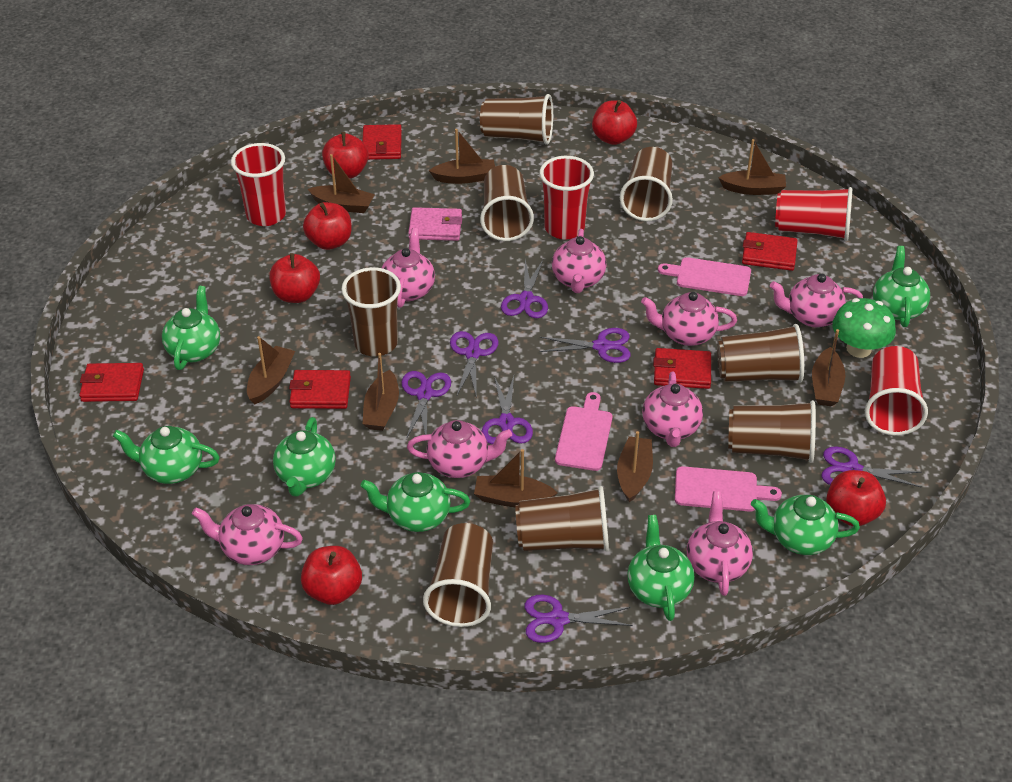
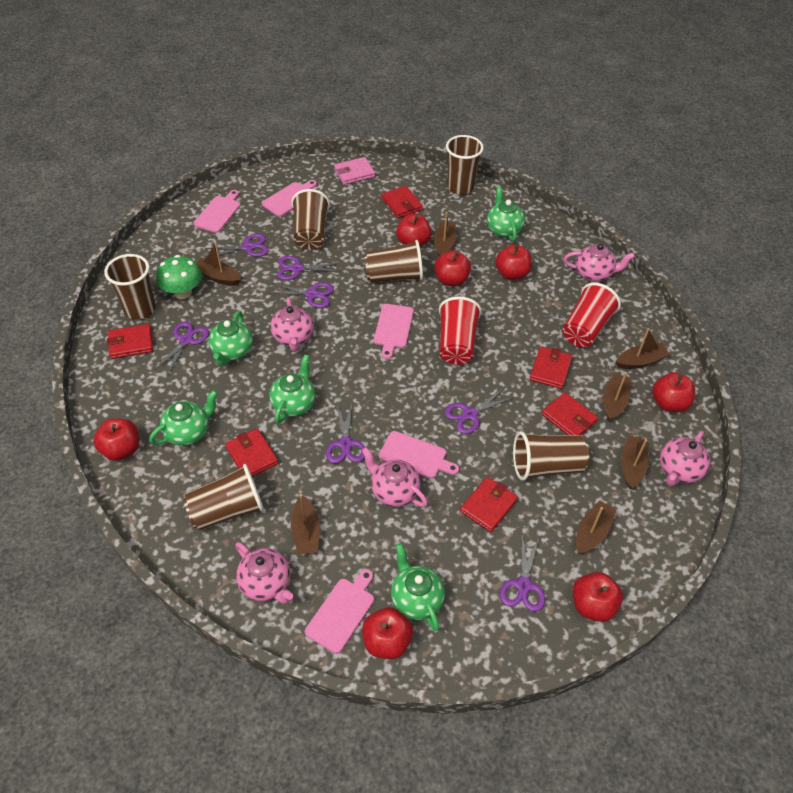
brown boat: 8 -> 7
brown cup: 8 -> 6
green teapot: 7 -> 5
pink cutting board: 3 -> 5
pink teapot: 8 -> 5
red apple: 6 -> 7
red cup: 4 -> 2
red wallet: 5 -> 6

